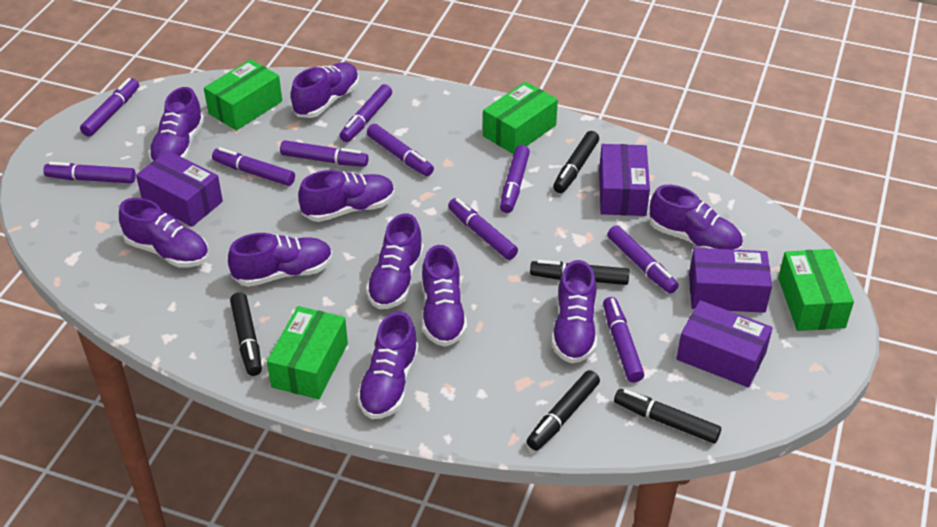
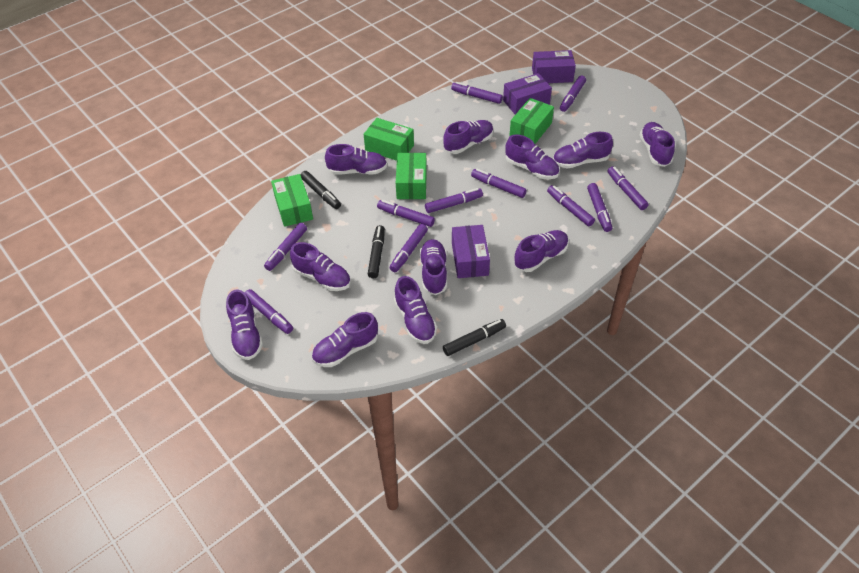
black marker: 5 -> 3
purple box: 4 -> 3
purple marker: 10 -> 11
purple shoe: 10 -> 11

